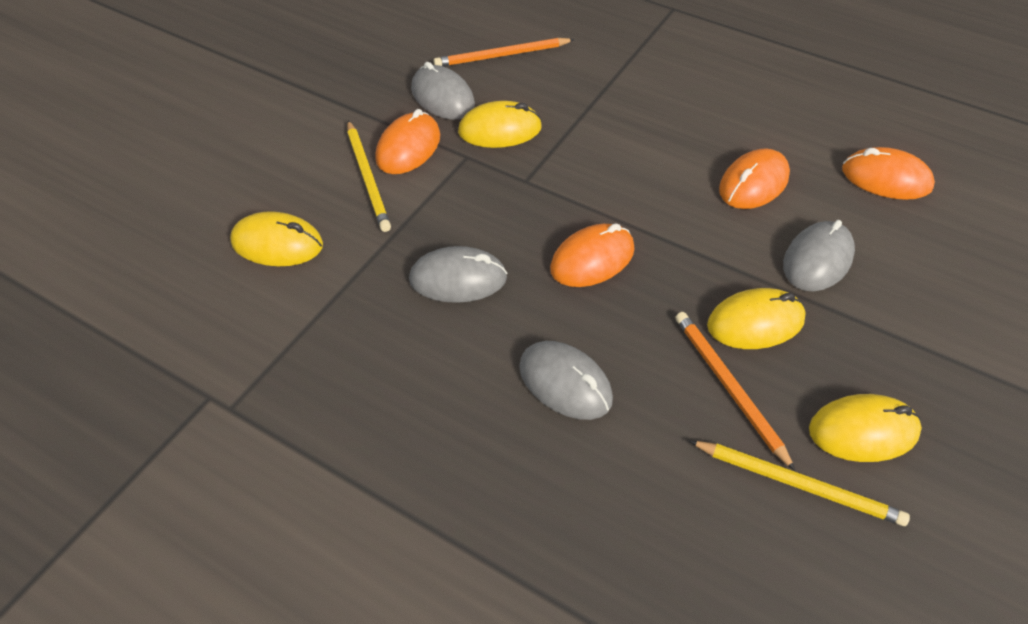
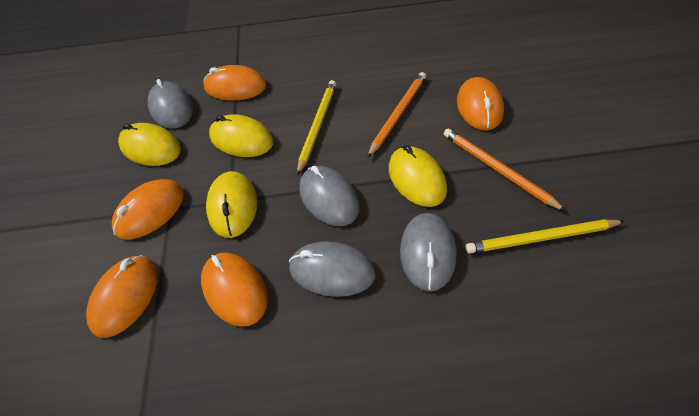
orange mouse: 4 -> 5

